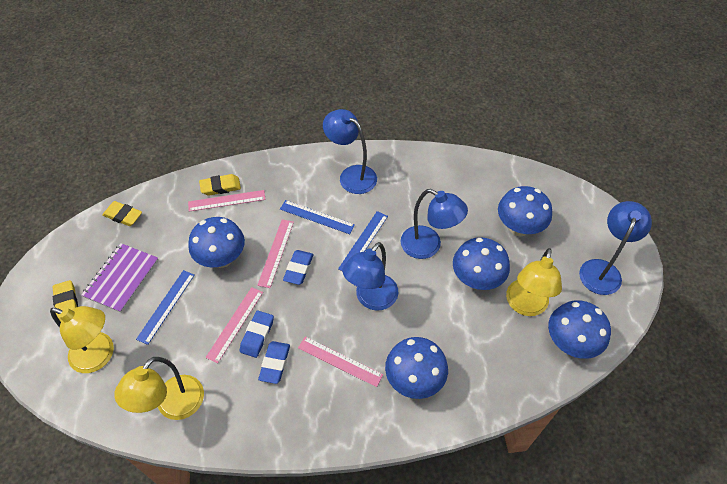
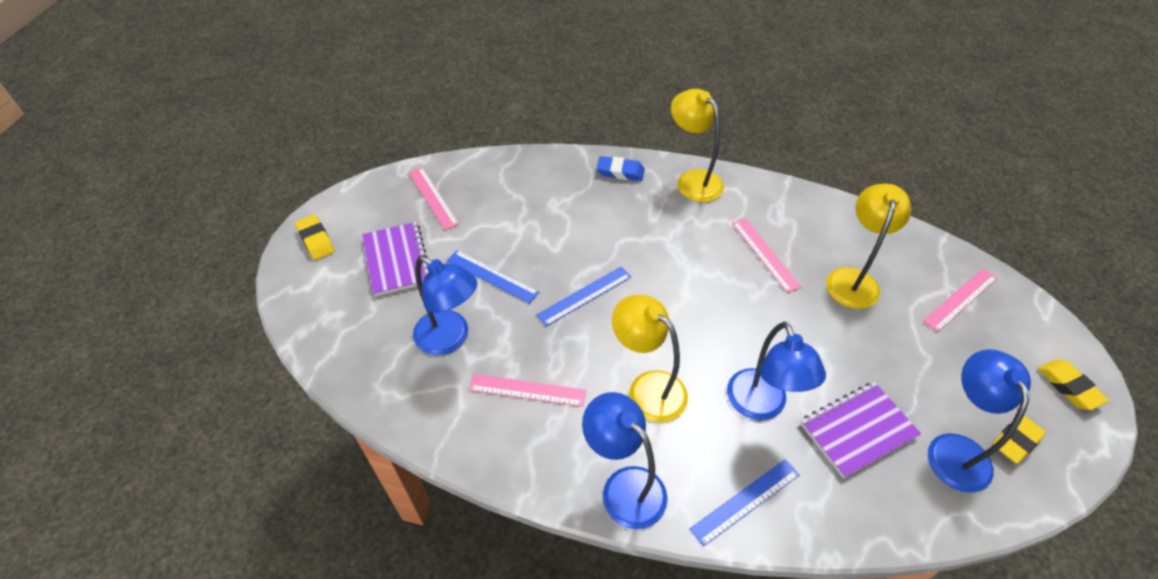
blue eraser: 3 -> 1
blue mushroom: 5 -> 0
purple notebook: 1 -> 2

